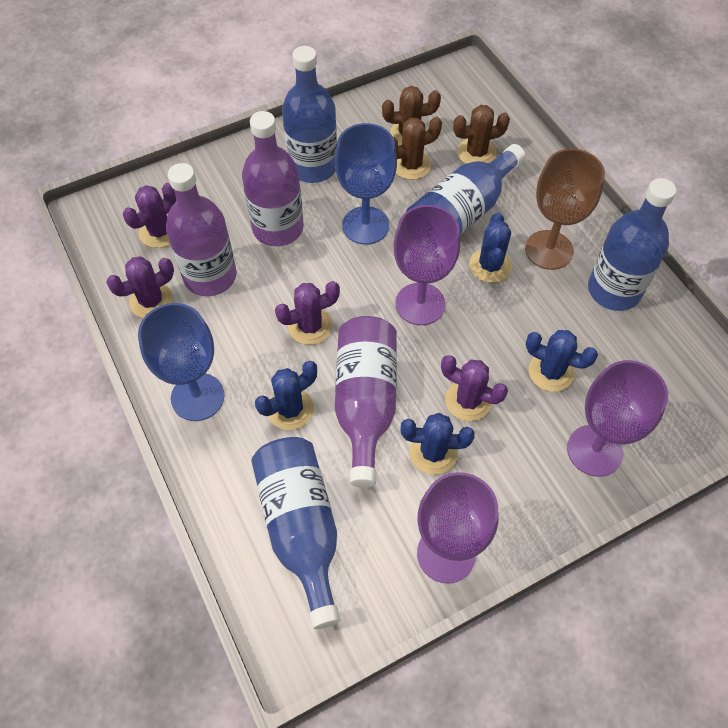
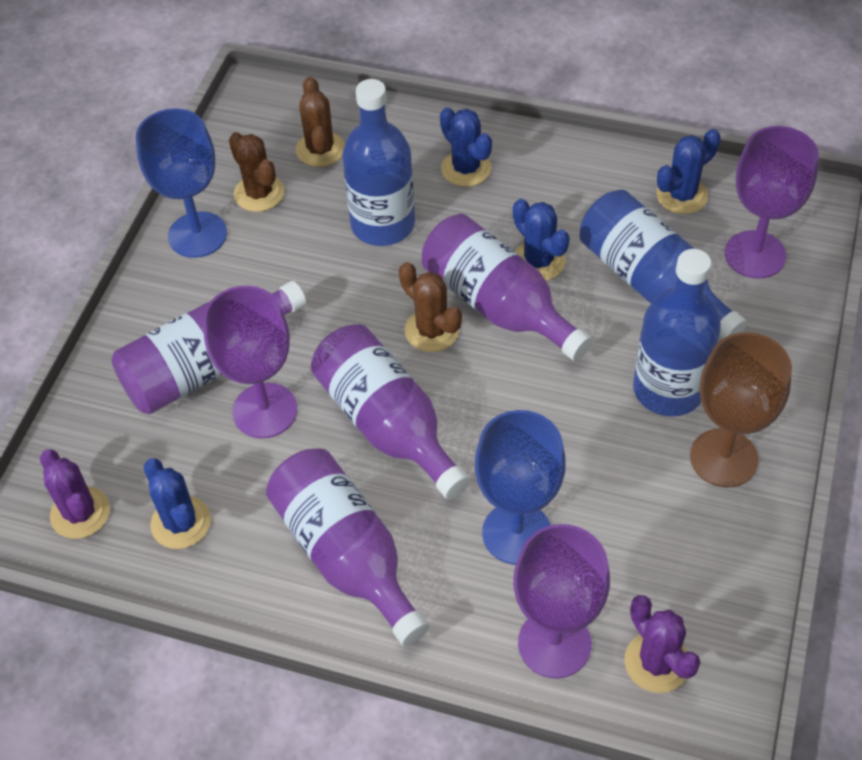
blue bottle: 4 -> 3
purple bottle: 3 -> 4
purple cactus: 4 -> 2

